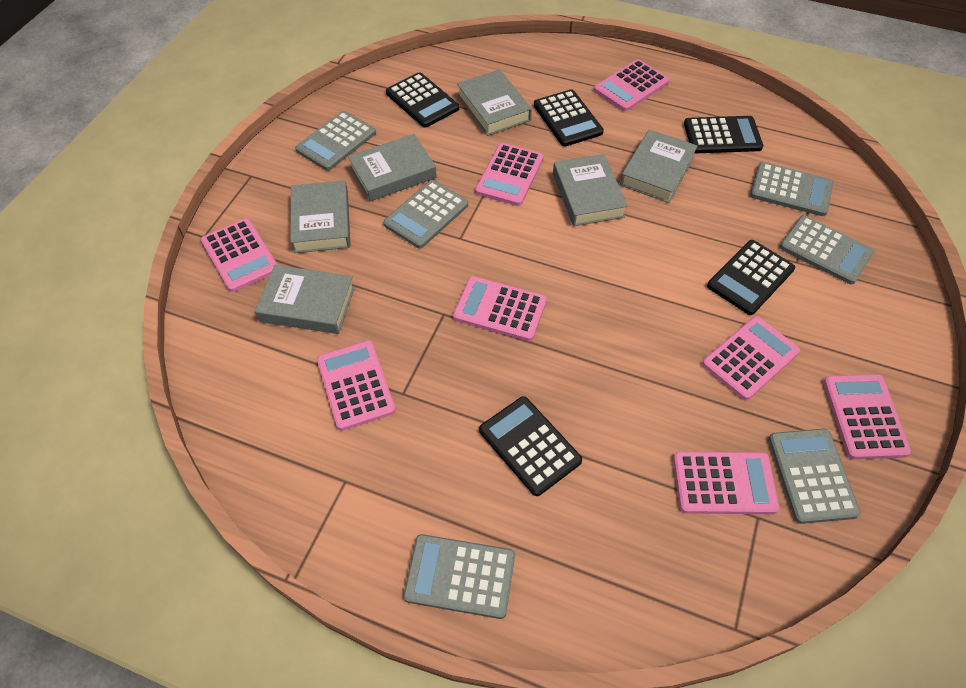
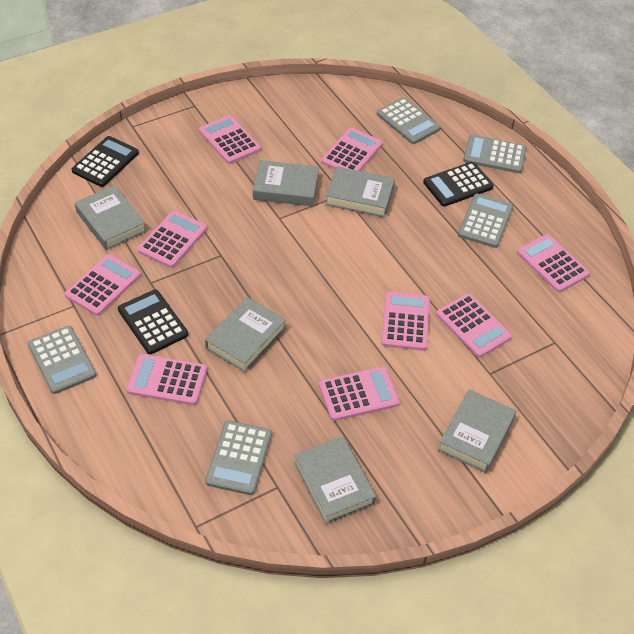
black calculator: 5 -> 3
grey calculator: 6 -> 5
pink calculator: 8 -> 9

